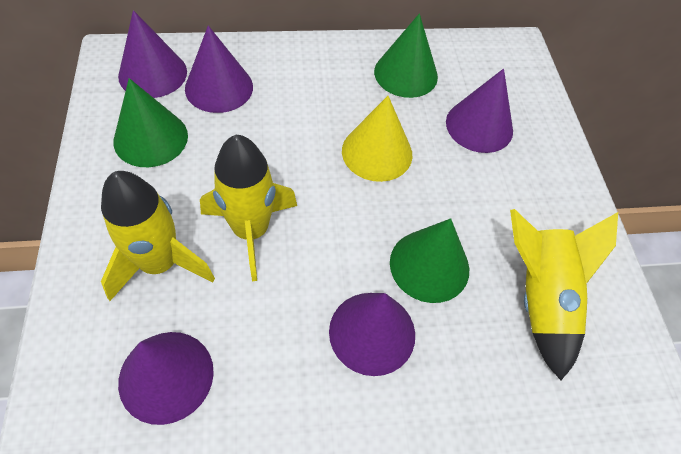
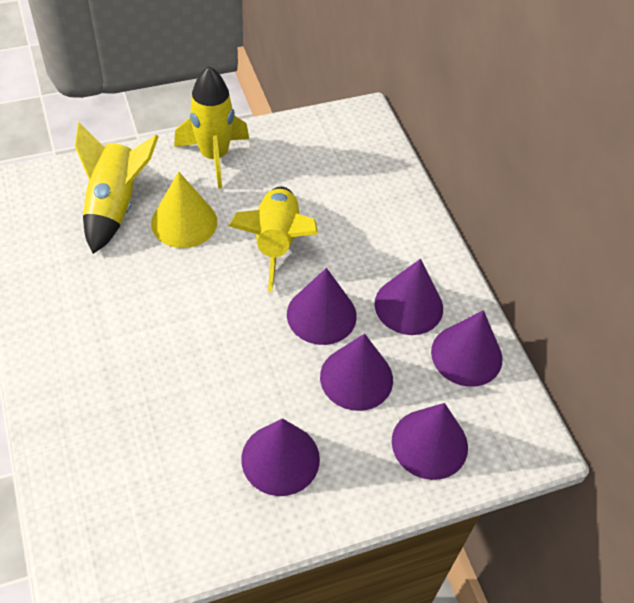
green cone: 3 -> 0
purple cone: 5 -> 6

